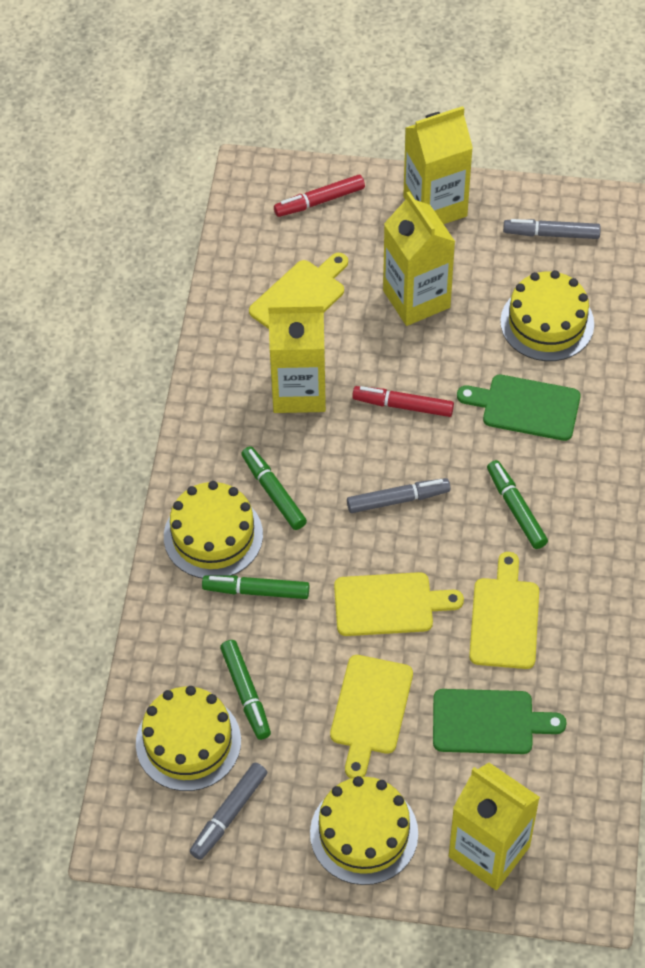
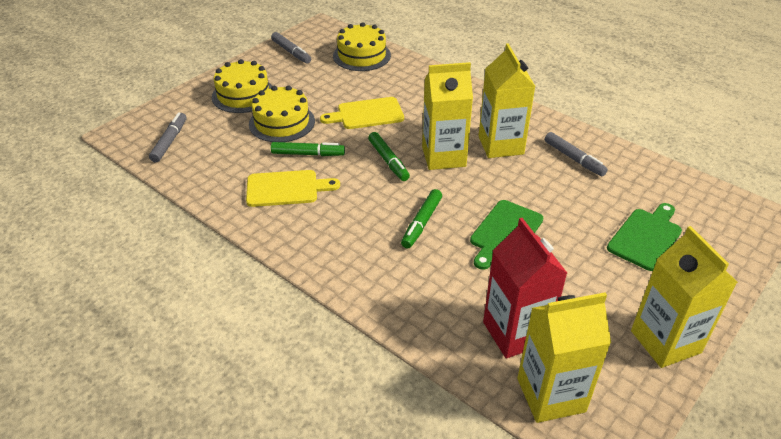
green marker: 4 -> 3
red carton: 0 -> 1
red marker: 2 -> 0
yellow cake: 4 -> 3
yellow cutting board: 4 -> 2

